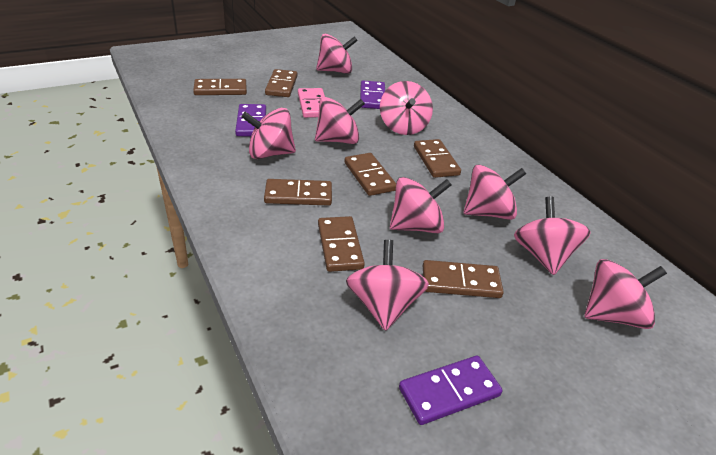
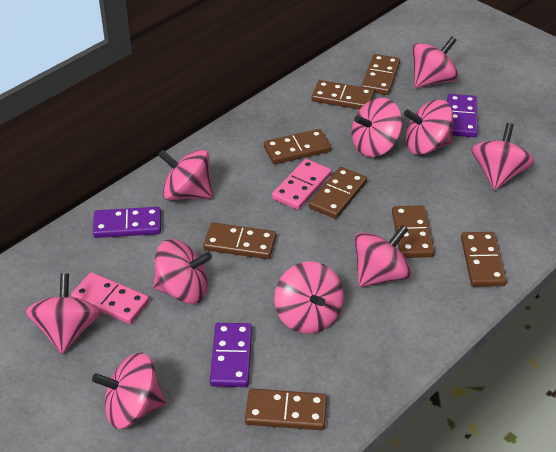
brown domino: 7 -> 8
pink domino: 1 -> 2
pink spinning top: 9 -> 10

